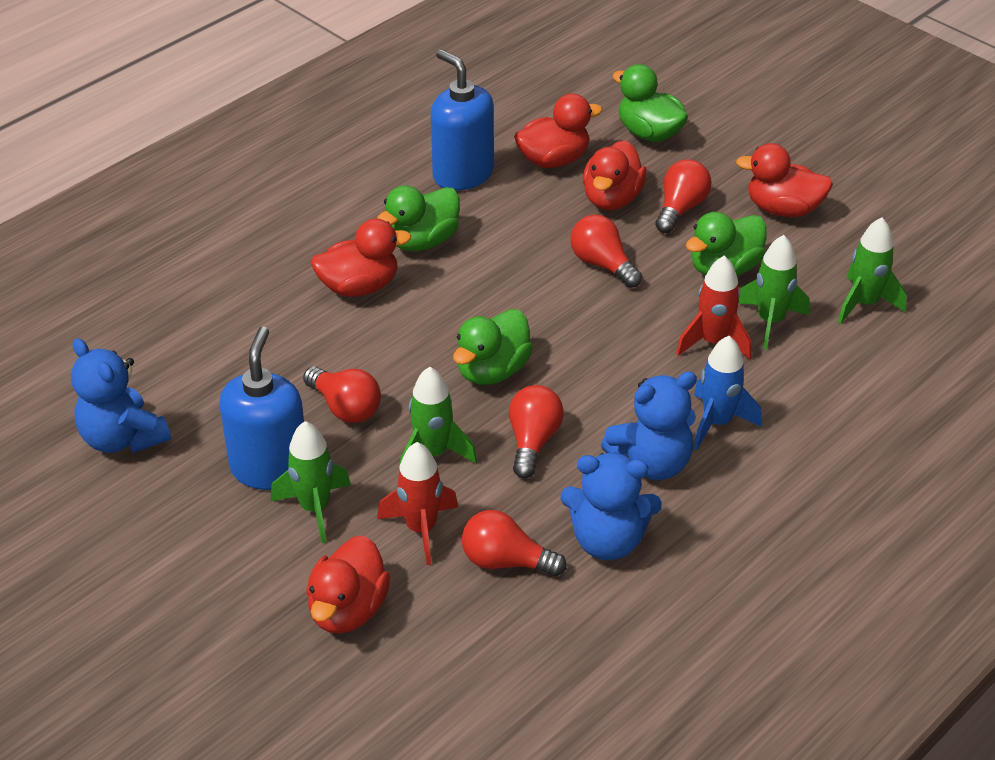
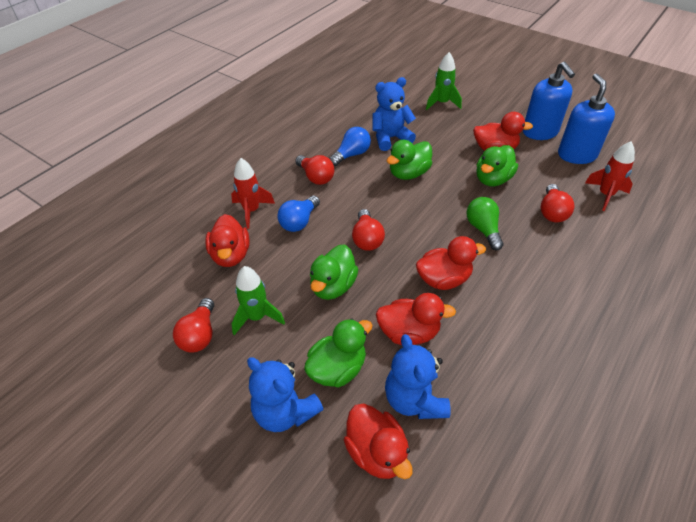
blue light bulb: 0 -> 2
blue rocket: 1 -> 0
green light bulb: 0 -> 1
green rocket: 4 -> 2
red light bulb: 5 -> 4

